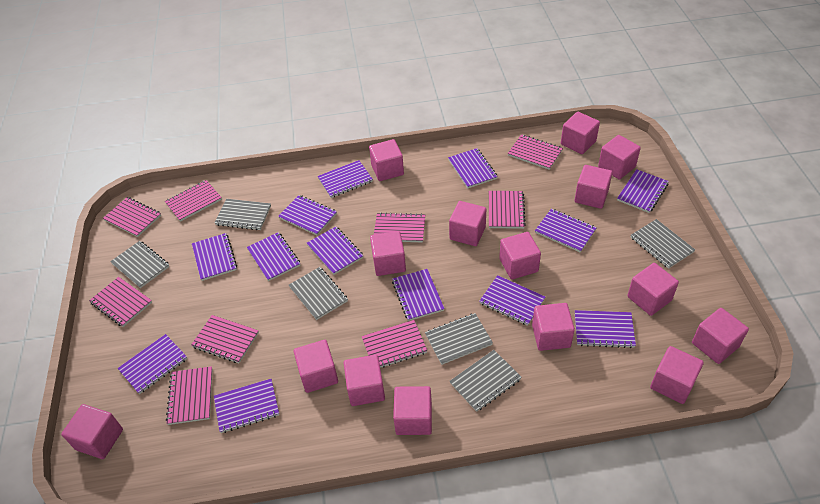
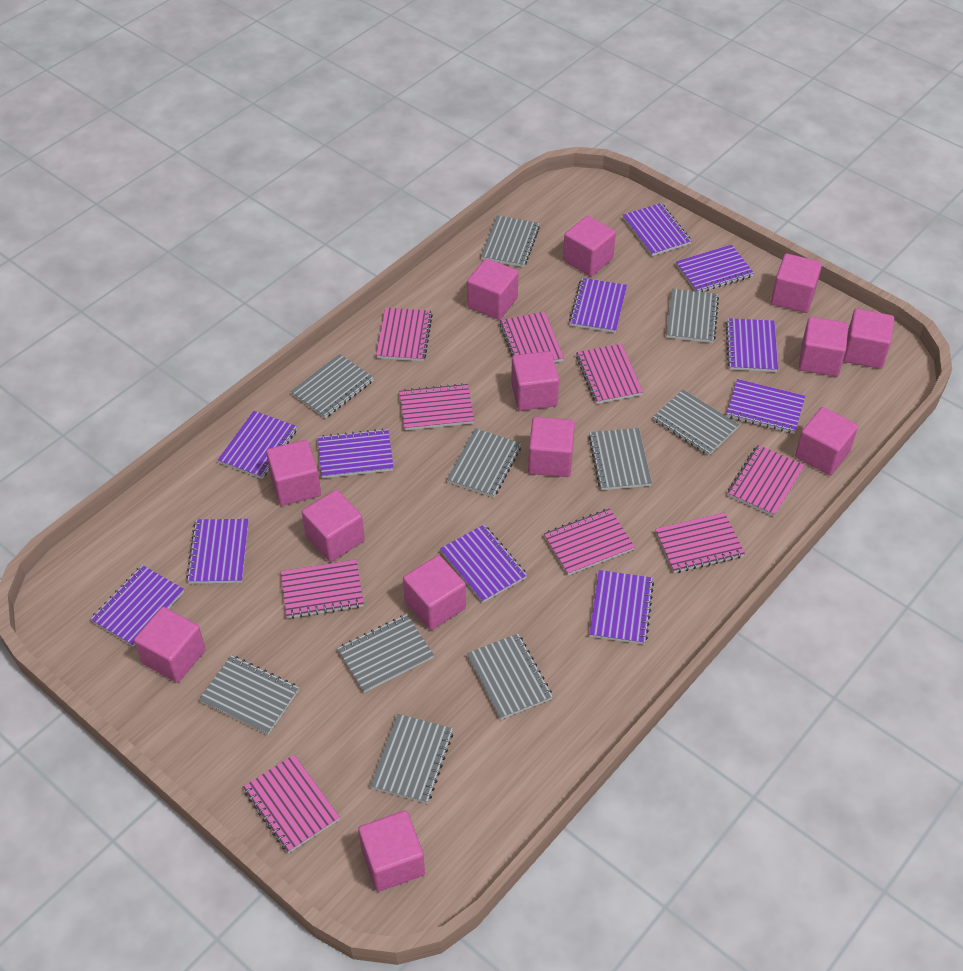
grey notebook: 6 -> 10
pink cube: 15 -> 13
purple notebook: 13 -> 11

